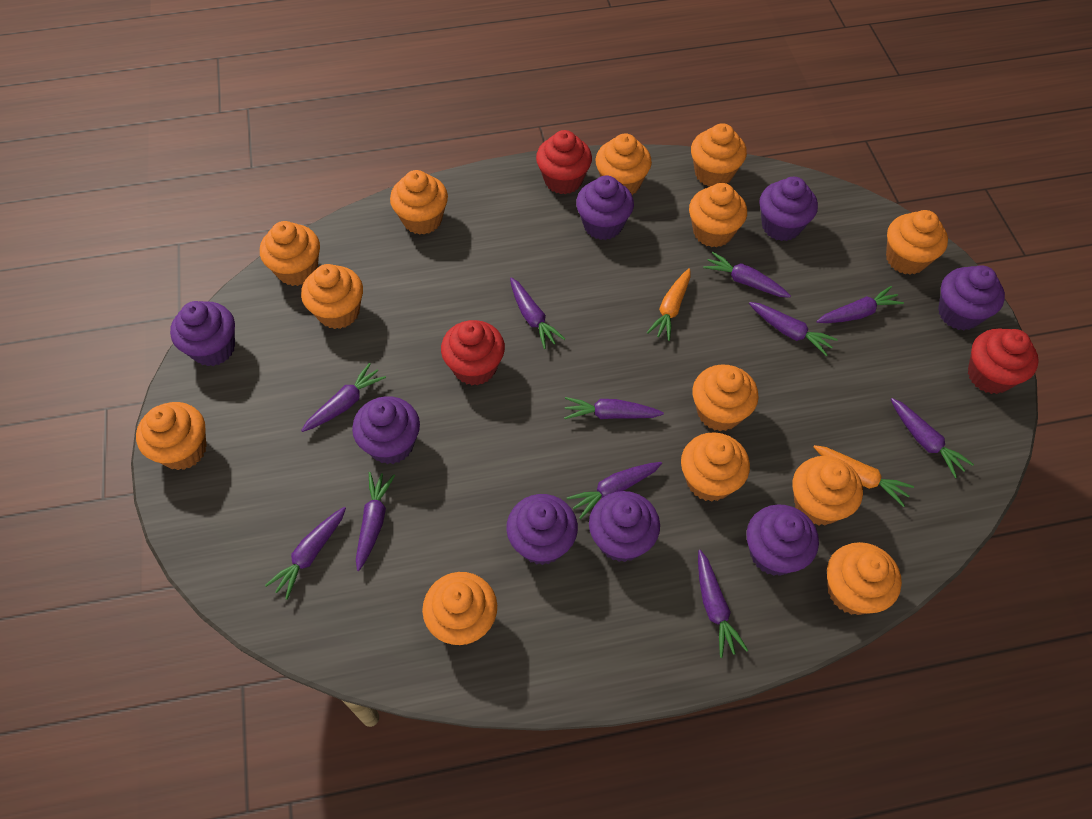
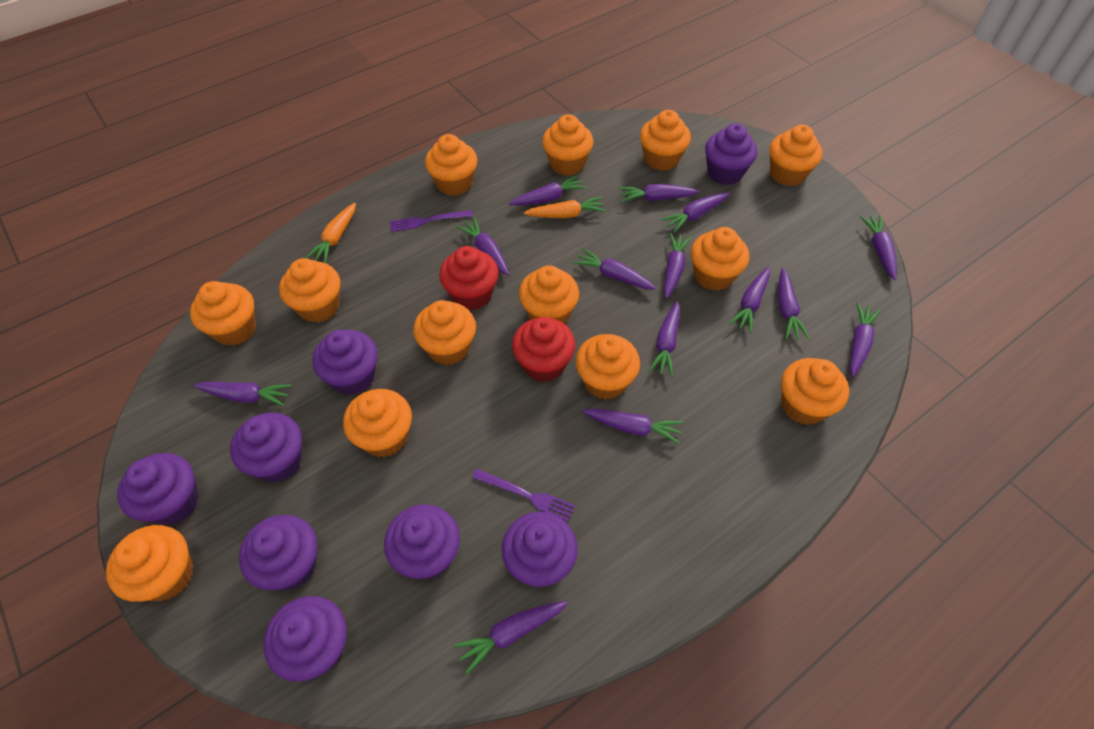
purple carrot: 11 -> 14
purple fork: 0 -> 2
red cupcake: 3 -> 2

